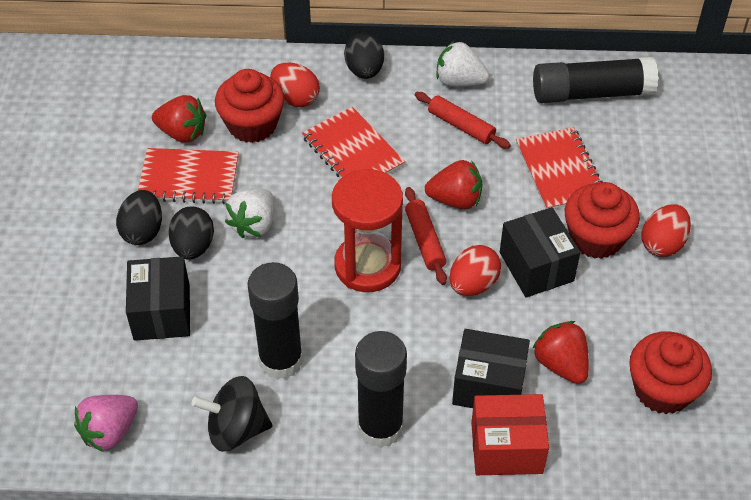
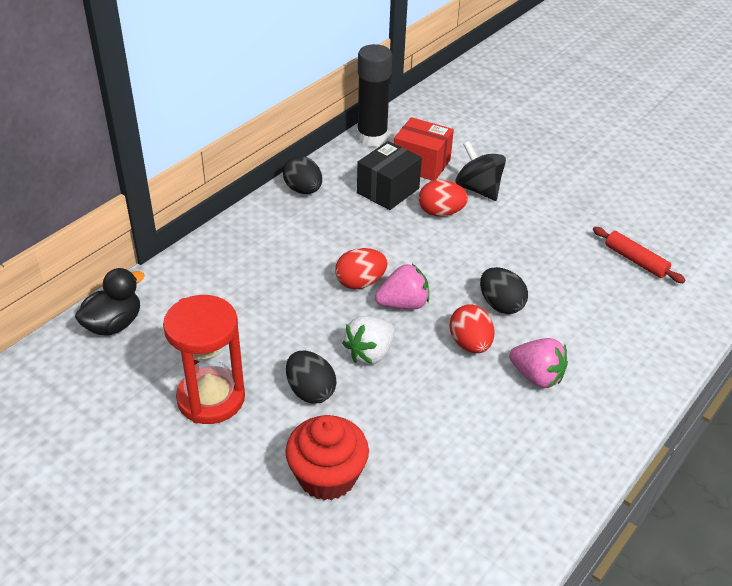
black box: 3 -> 1
black duck: 0 -> 1
black glue stick: 3 -> 1
pink strawberry: 1 -> 2
red cupcake: 3 -> 1
red notebook: 3 -> 0
red rolling pin: 2 -> 1
red strawberry: 3 -> 0
white strawberry: 2 -> 1

